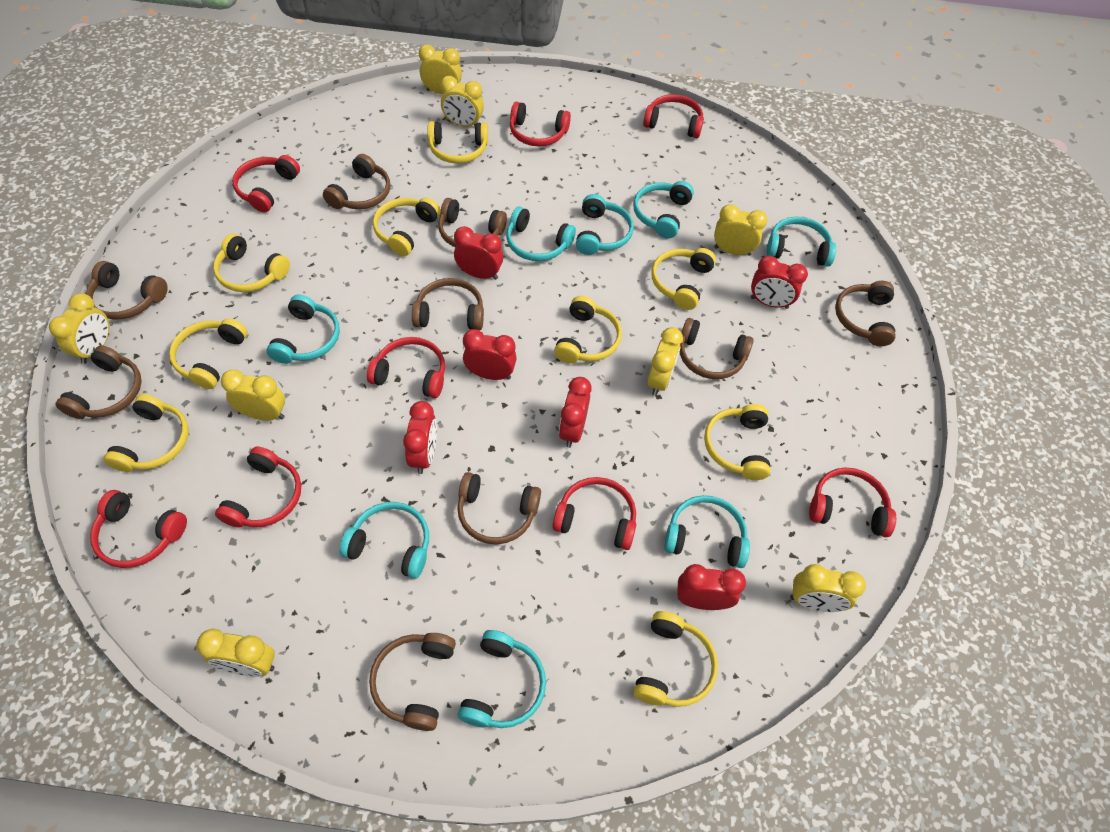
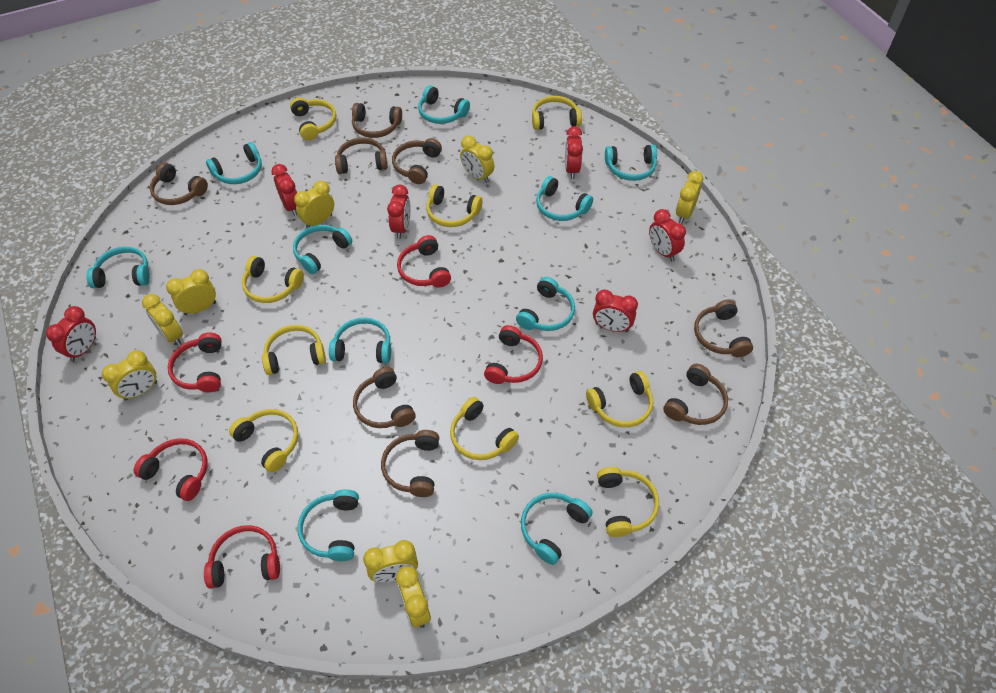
brown headphones: 9 -> 8
red headphones: 8 -> 5
turquoise headphones: 8 -> 10

